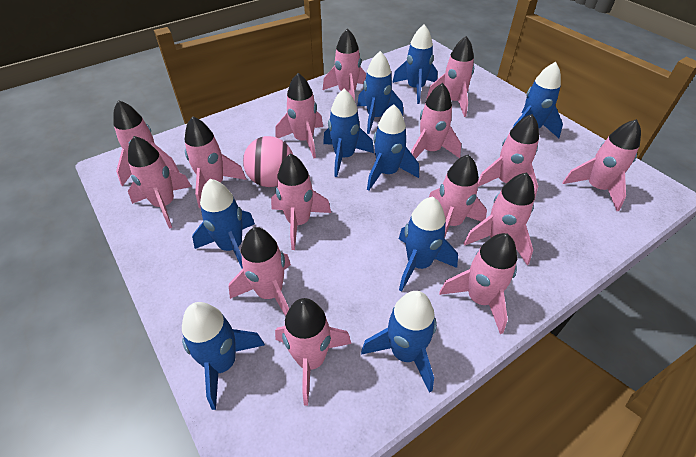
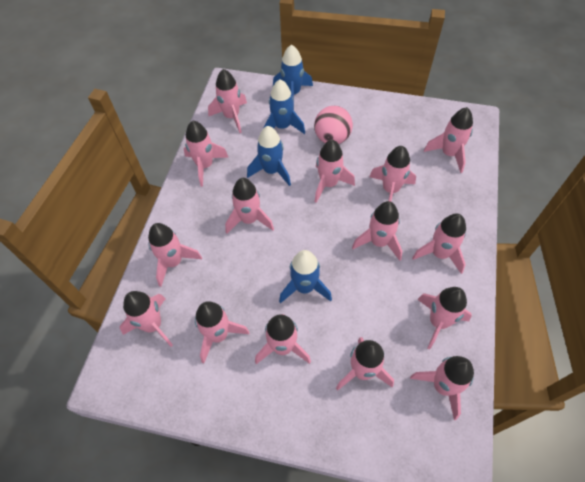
blue rocket: 9 -> 4

